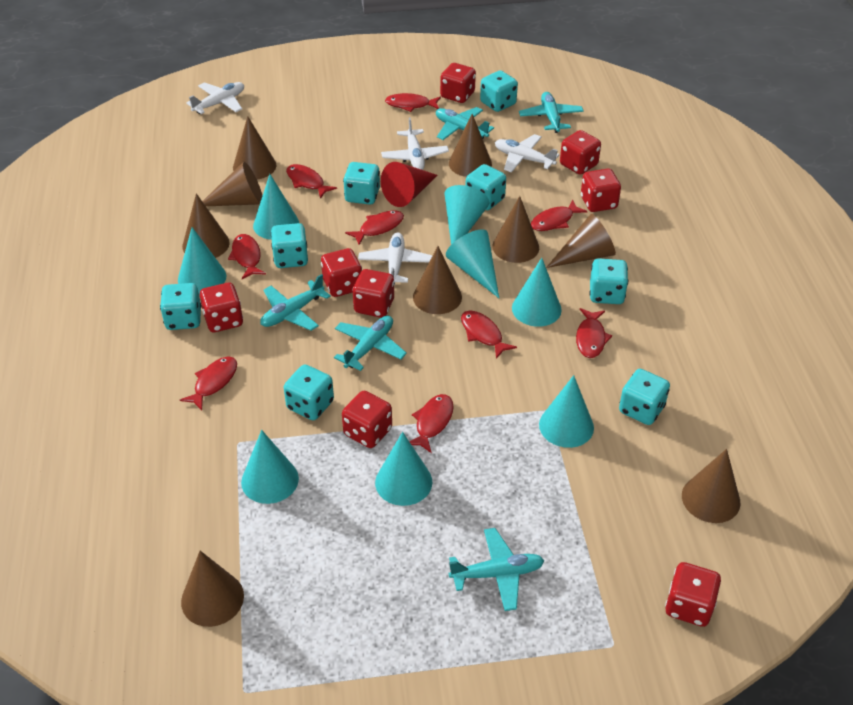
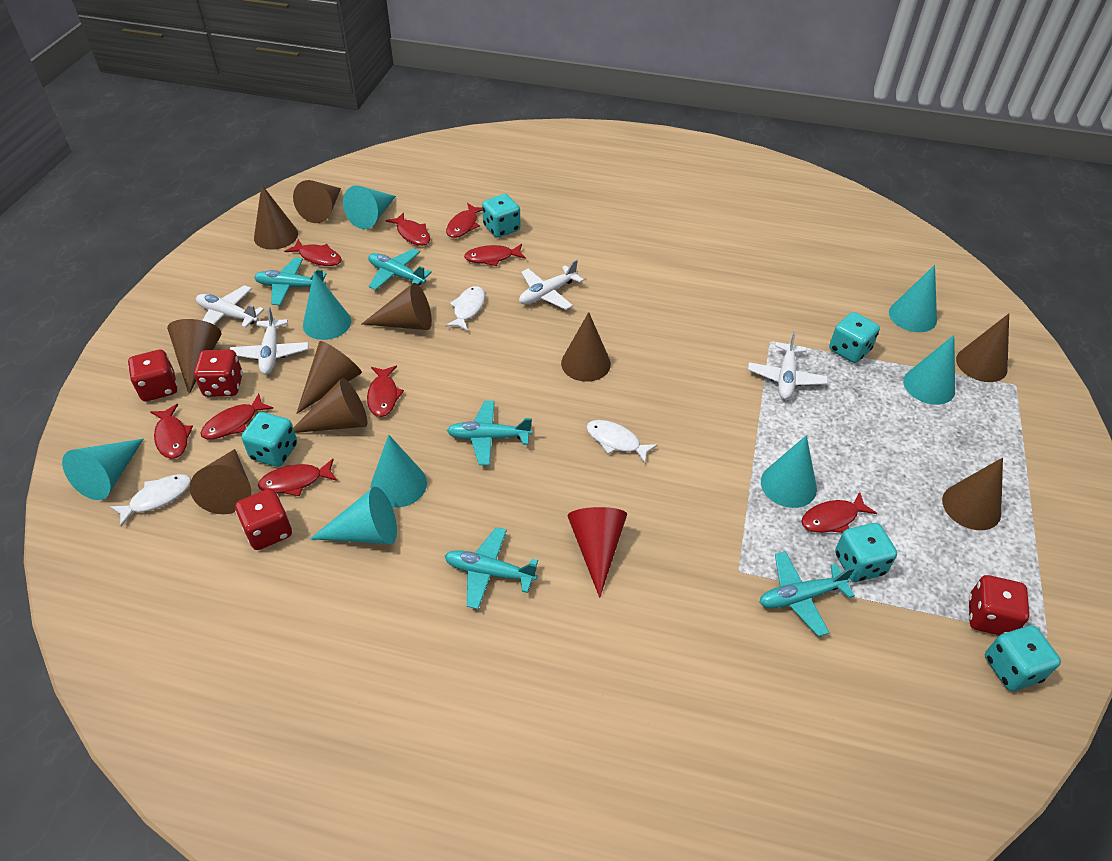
brown cone: 9 -> 10
red dice: 8 -> 4
turquoise dice: 8 -> 5
white fish: 0 -> 3

